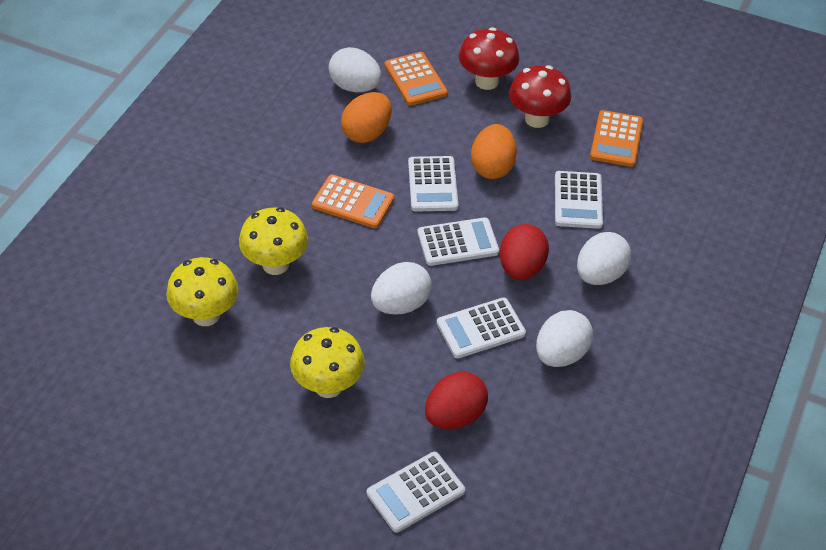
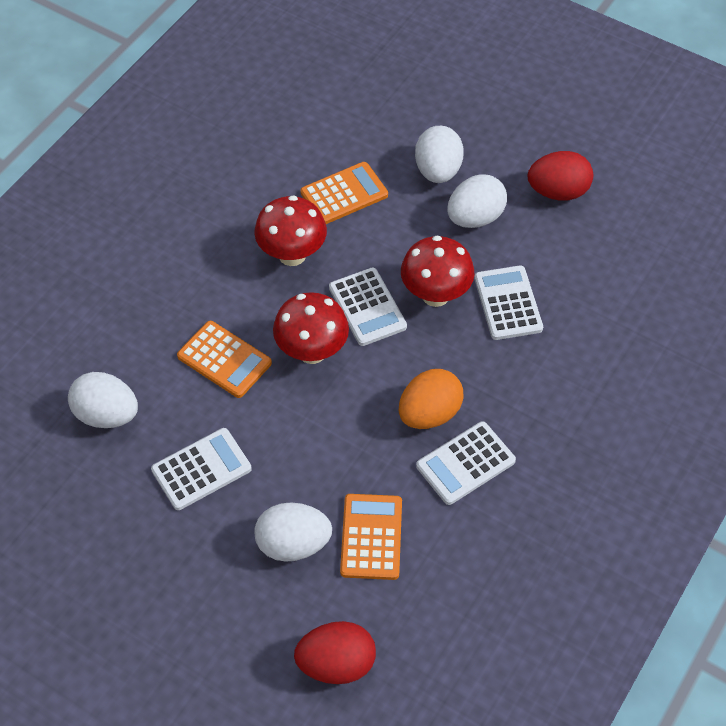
orange egg: 2 -> 1
red mushroom: 2 -> 3
white calculator: 5 -> 4
yellow mushroom: 3 -> 0

